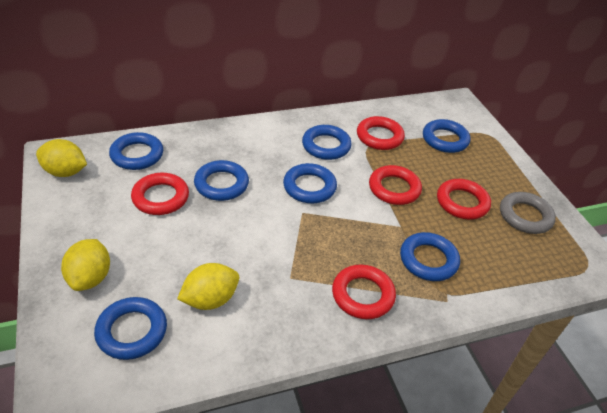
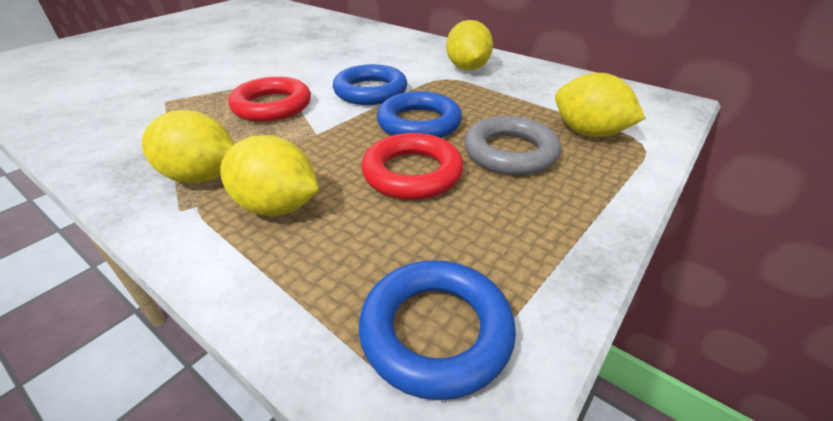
blue ring: 7 -> 3
red ring: 5 -> 2
yellow lemon: 3 -> 4

